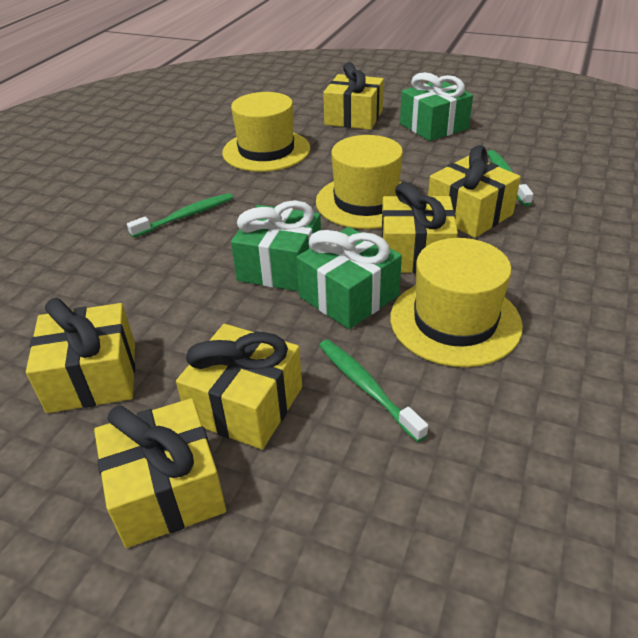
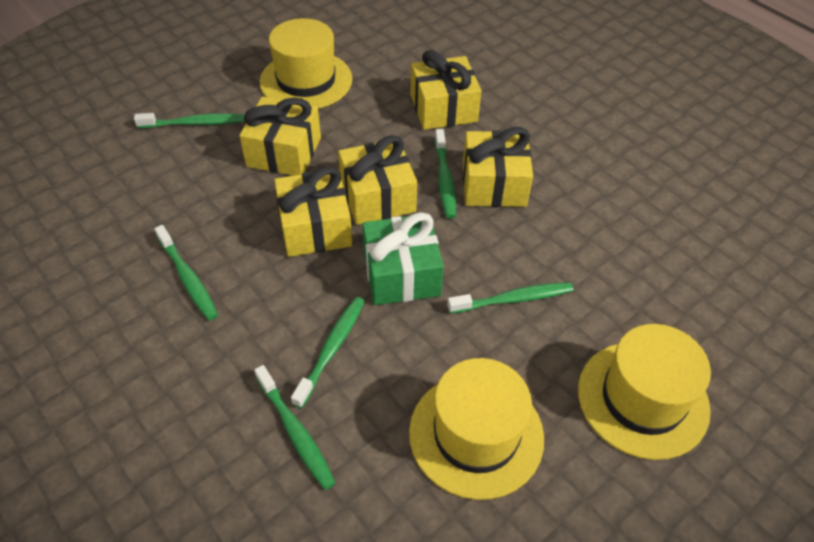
green gift: 3 -> 1
green toothbrush: 3 -> 6
yellow gift: 6 -> 5

